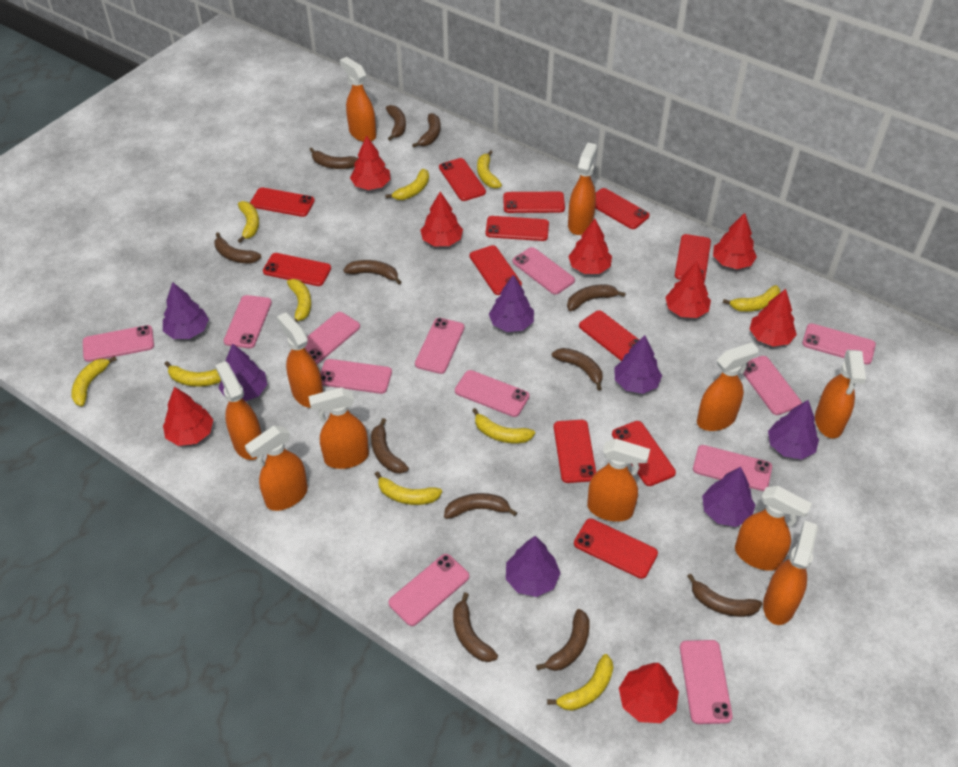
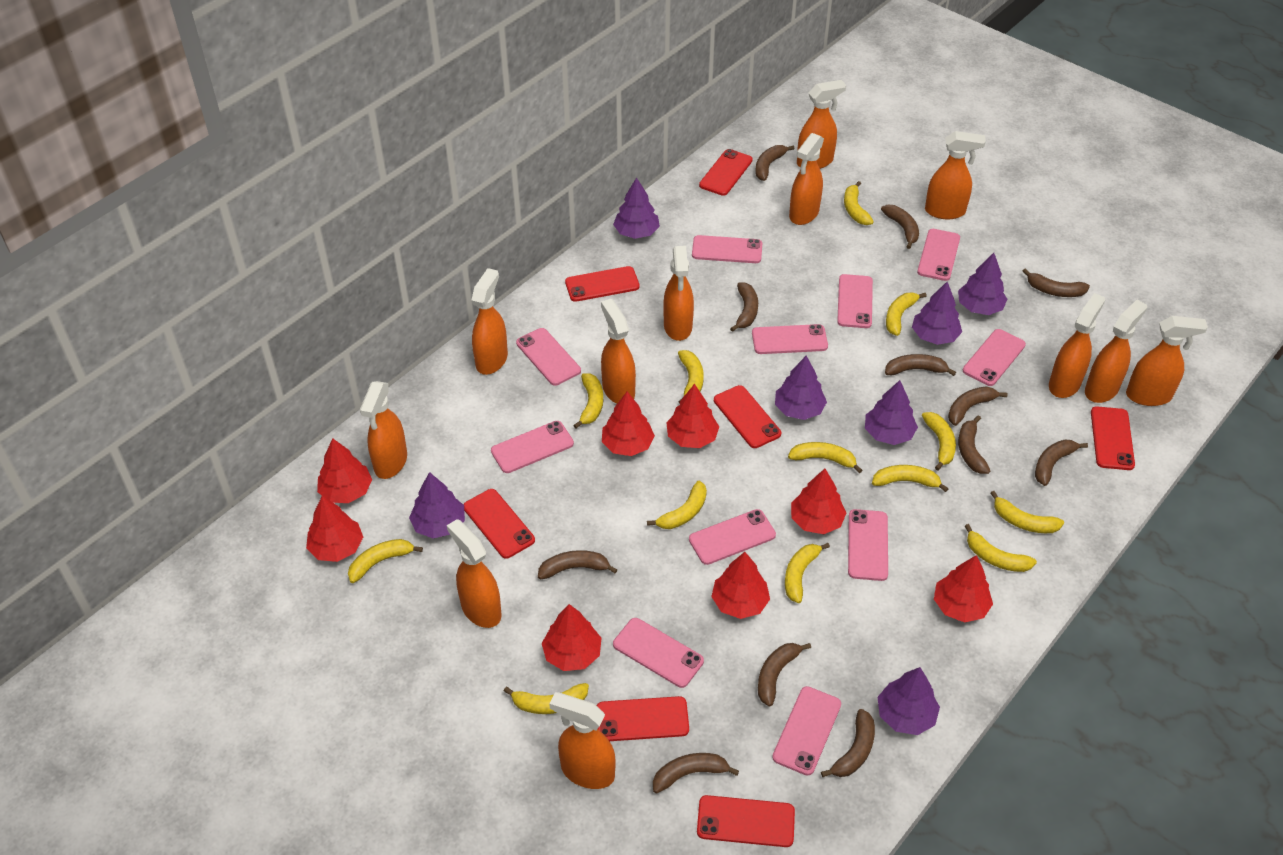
orange spray bottle: 11 -> 12
pink phone: 12 -> 11
red phone: 12 -> 7
yellow banana: 10 -> 13

